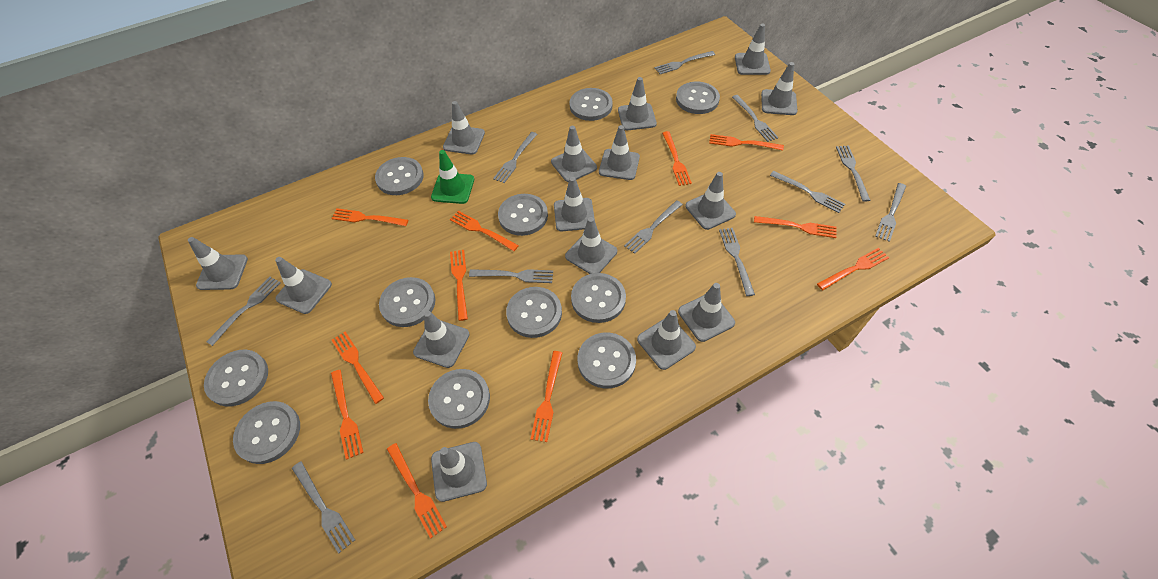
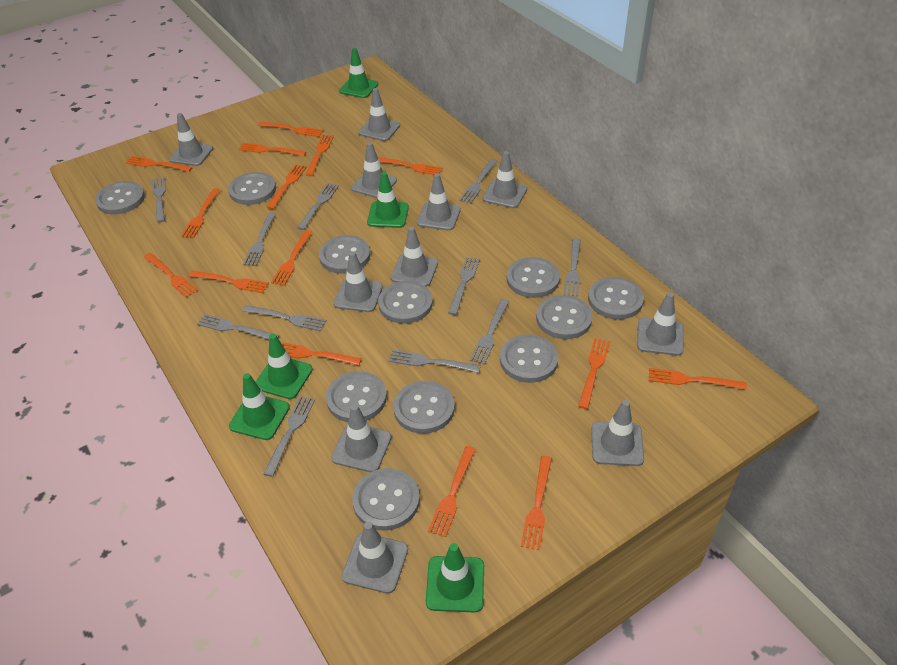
green traffic cone: 1 -> 5
grey traffic cone: 15 -> 11
orange fork: 11 -> 15

